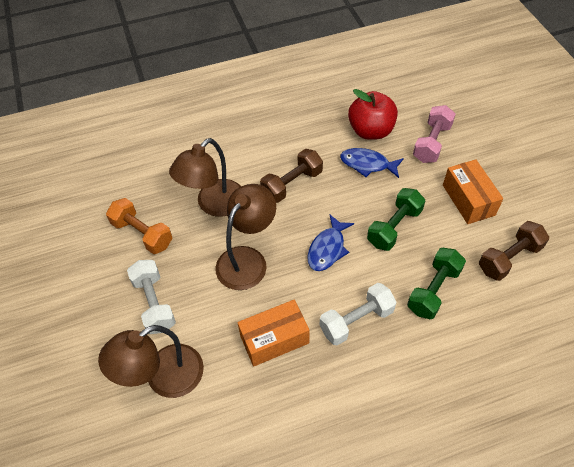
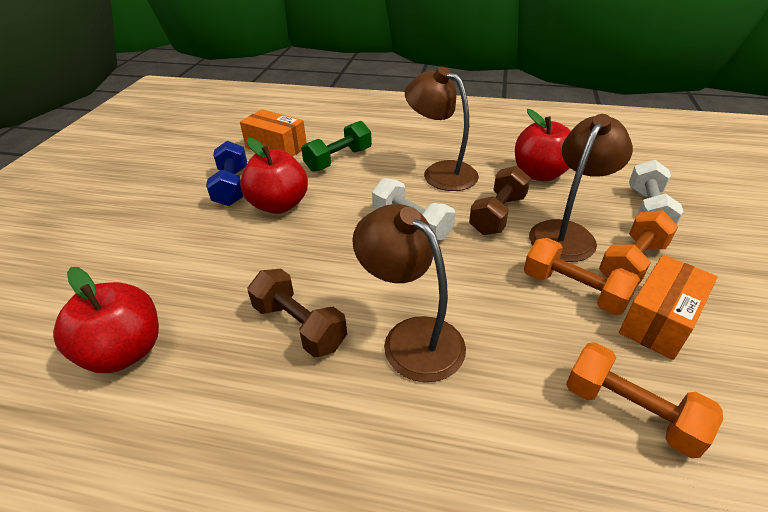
blue dumbbell: 0 -> 1
blue fish: 2 -> 0
green dumbbell: 2 -> 1
orange dumbbell: 1 -> 3
pink dumbbell: 1 -> 0
red apple: 1 -> 3

